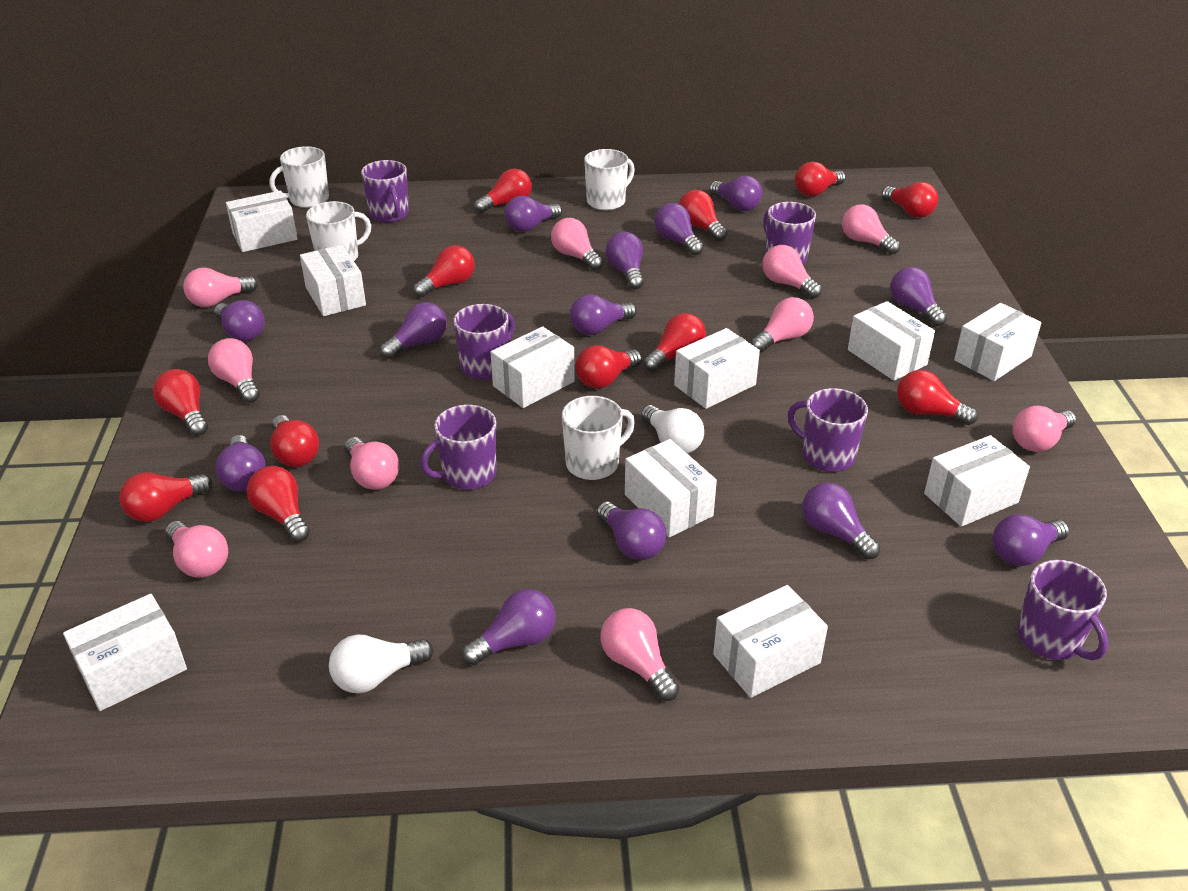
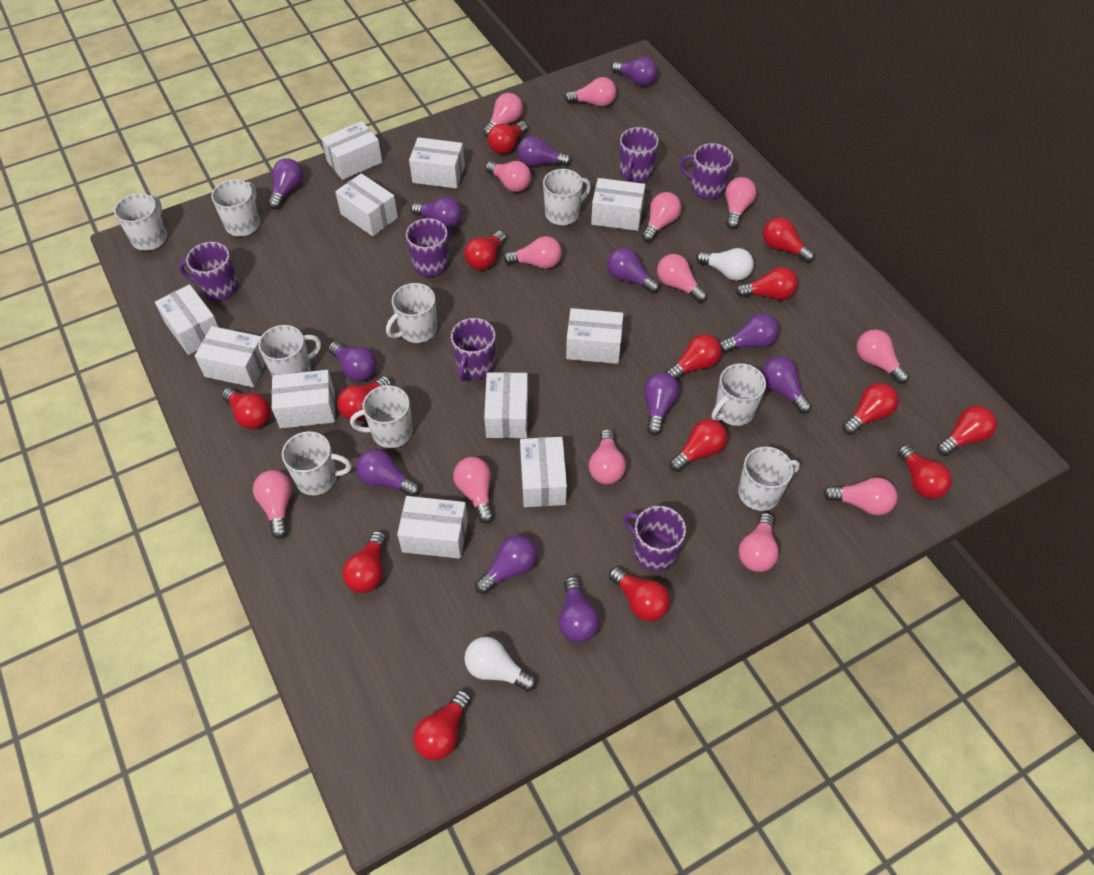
pink light bulb: 10 -> 13
purple light bulb: 13 -> 12
red light bulb: 12 -> 14
white box: 10 -> 11
white mug: 4 -> 9

